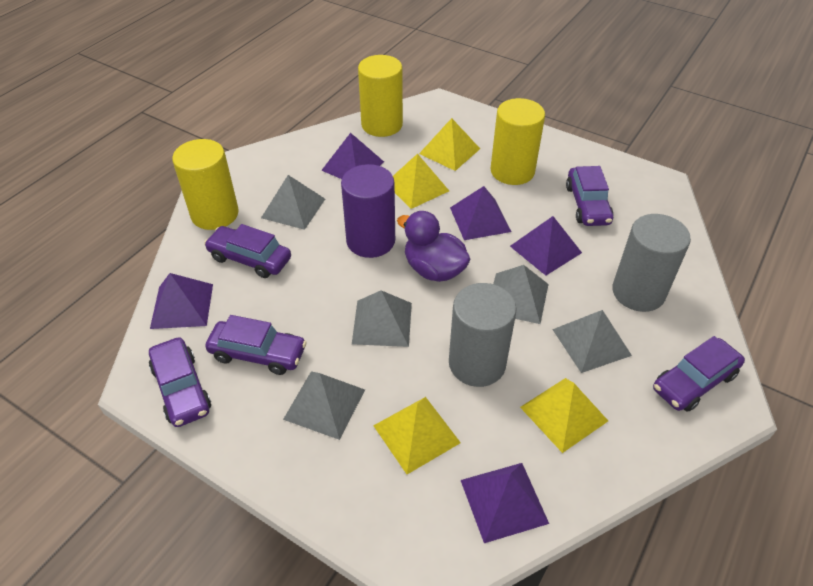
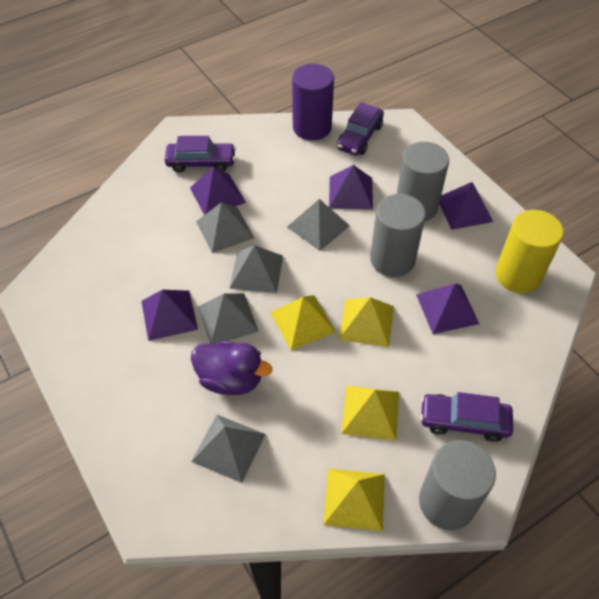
grey cylinder: 2 -> 3
purple car: 5 -> 3
yellow cylinder: 3 -> 1

